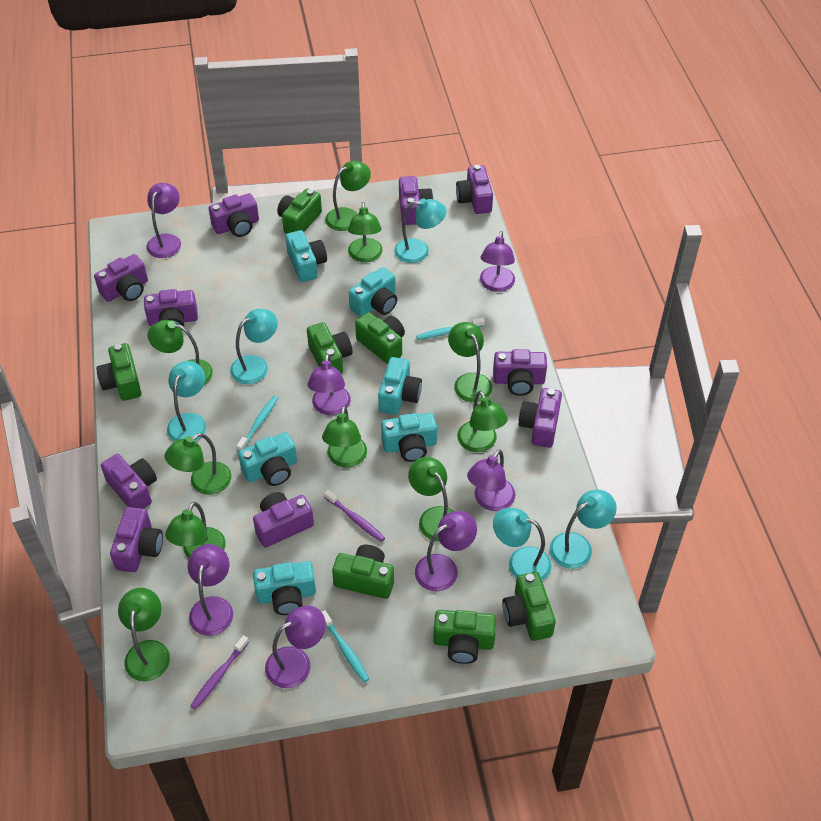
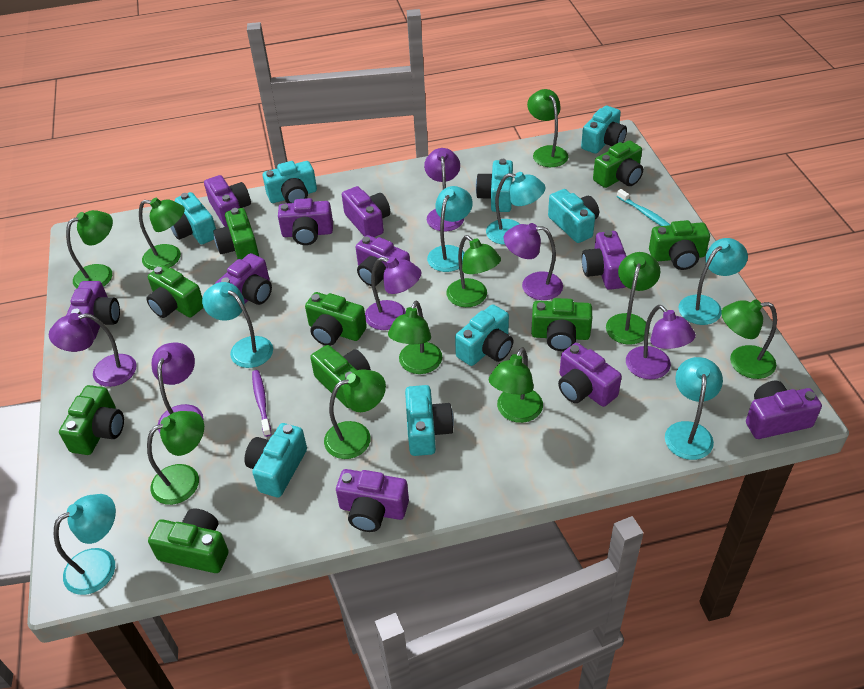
green camera: 7 -> 9
purple lamp: 7 -> 6
purple toothbrush: 2 -> 1
turquoise camera: 6 -> 8
turquoise lamp: 5 -> 6
turquoise toothbrush: 3 -> 1

